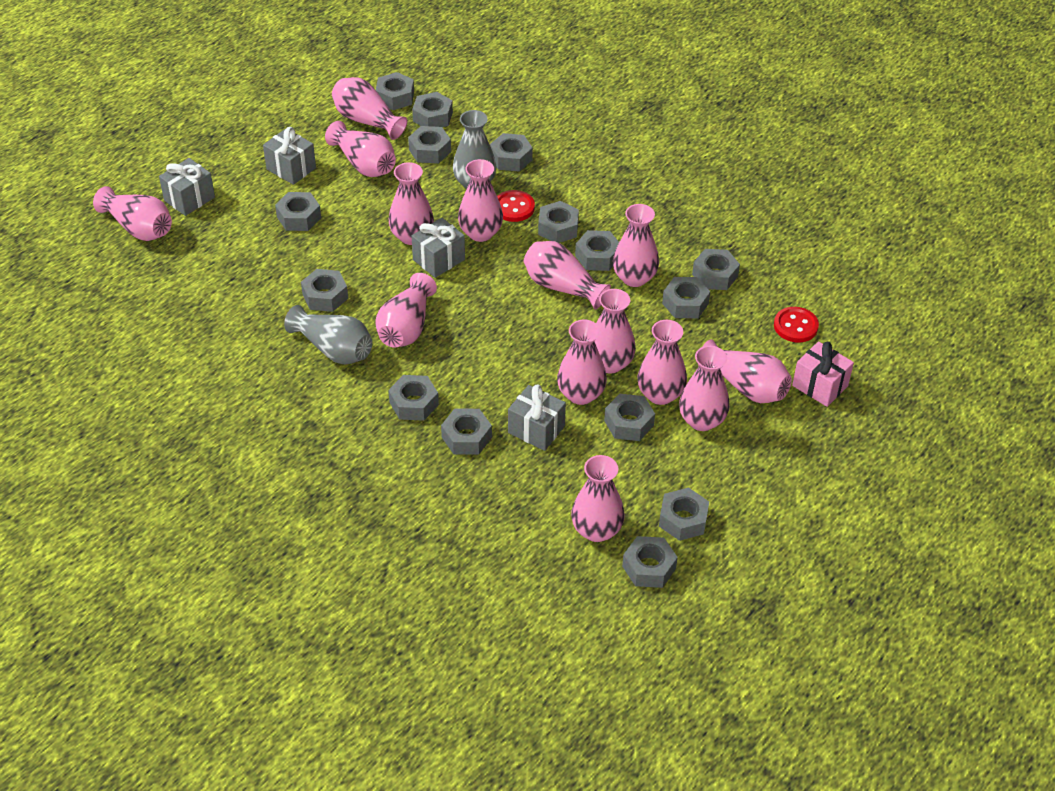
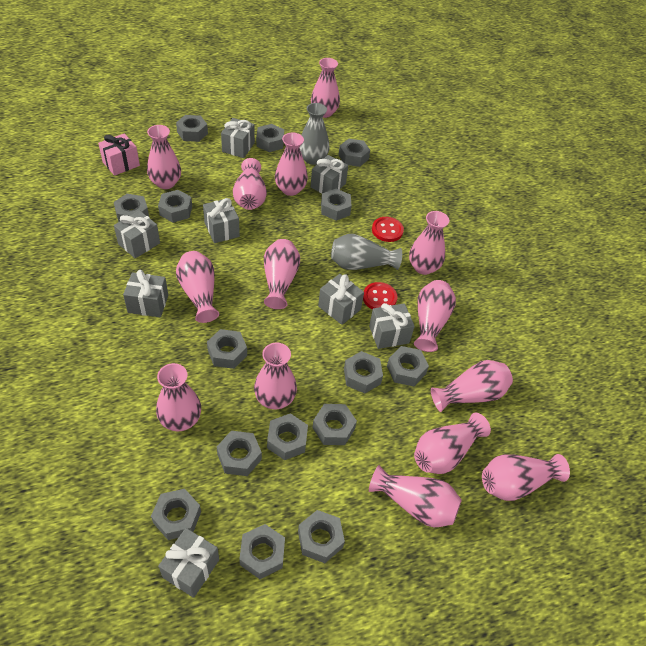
grey gift: 4 -> 8

